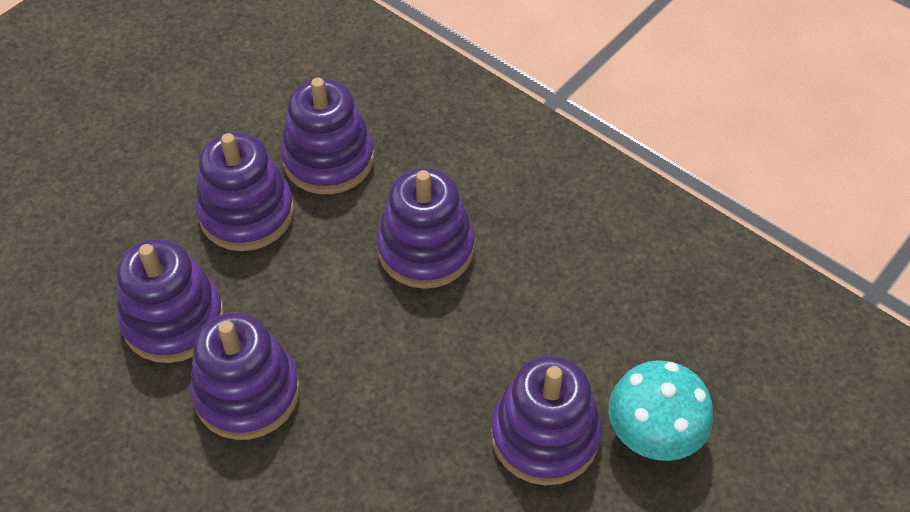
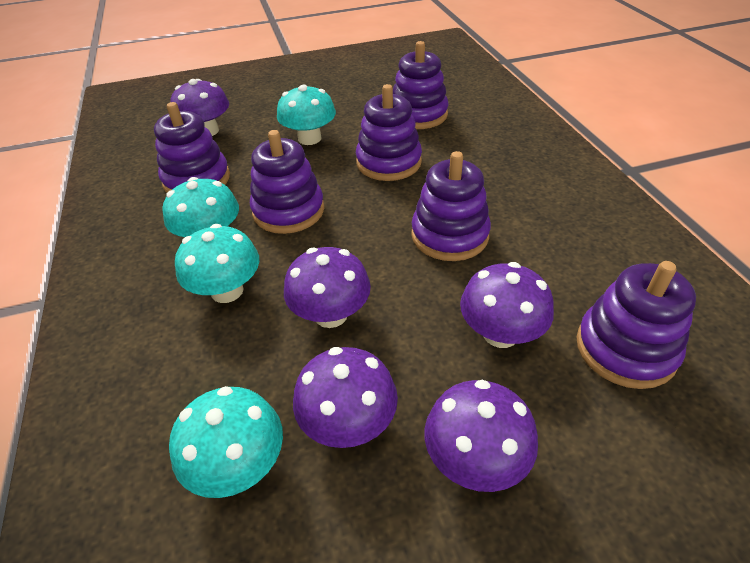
purple mushroom: 0 -> 5
turquoise mushroom: 1 -> 4

